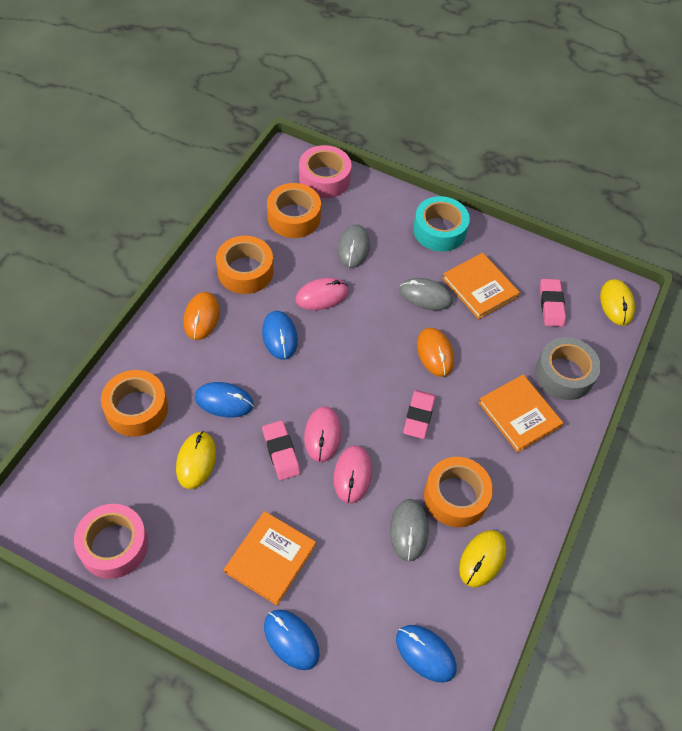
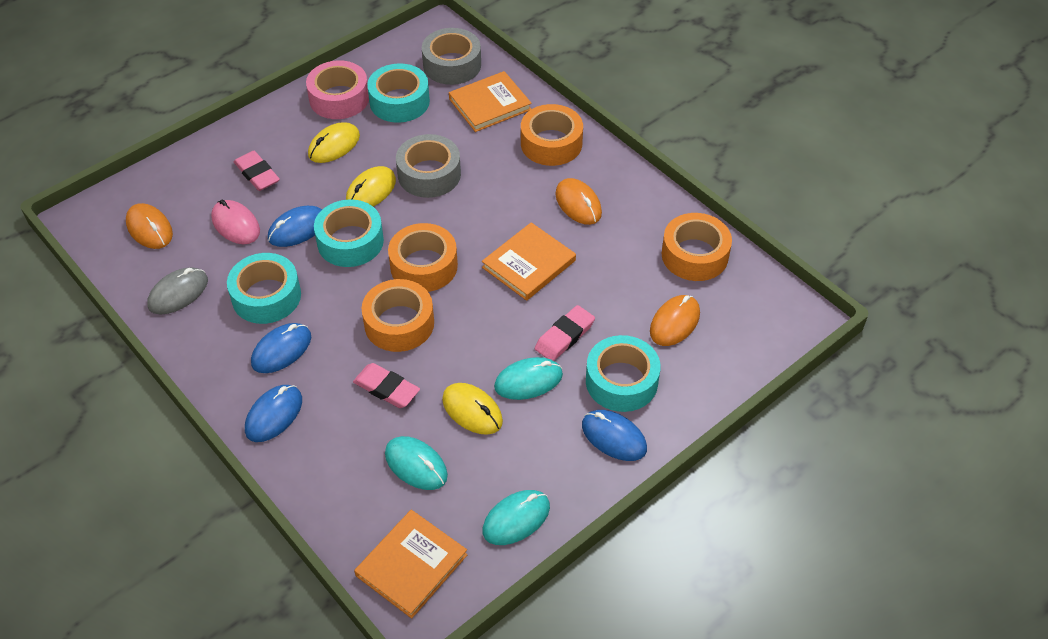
grey mouse: 3 -> 1
grey tape: 1 -> 2
orange mouse: 2 -> 3
pink mouse: 3 -> 1
pink tape: 2 -> 1
turquoise mouse: 0 -> 3
turquoise tape: 1 -> 4

